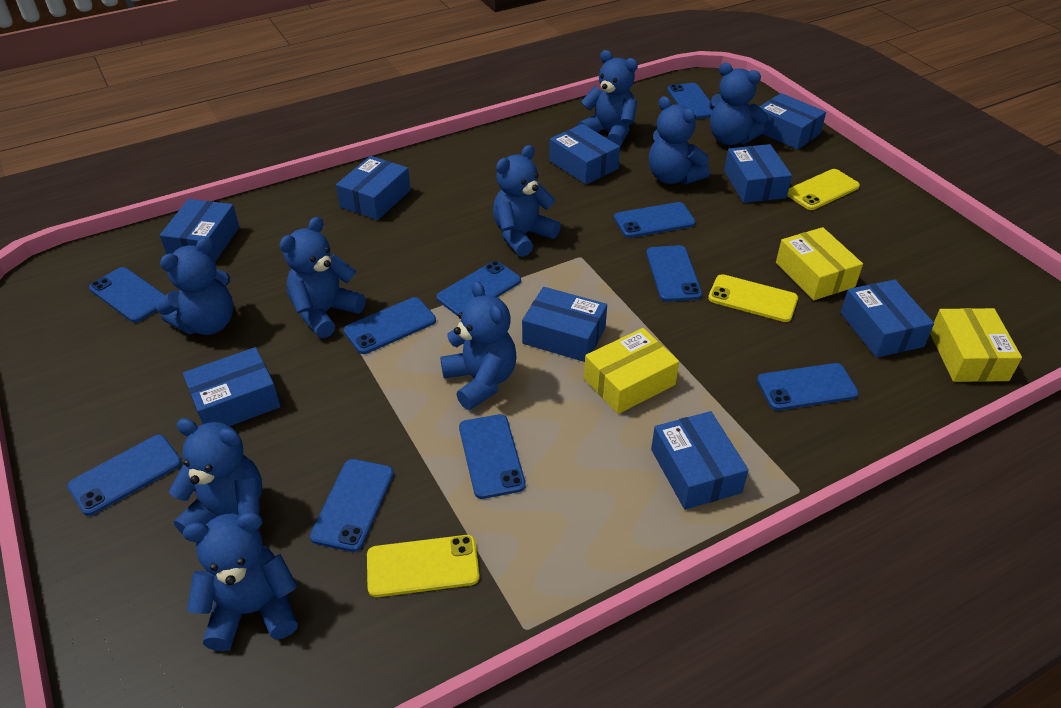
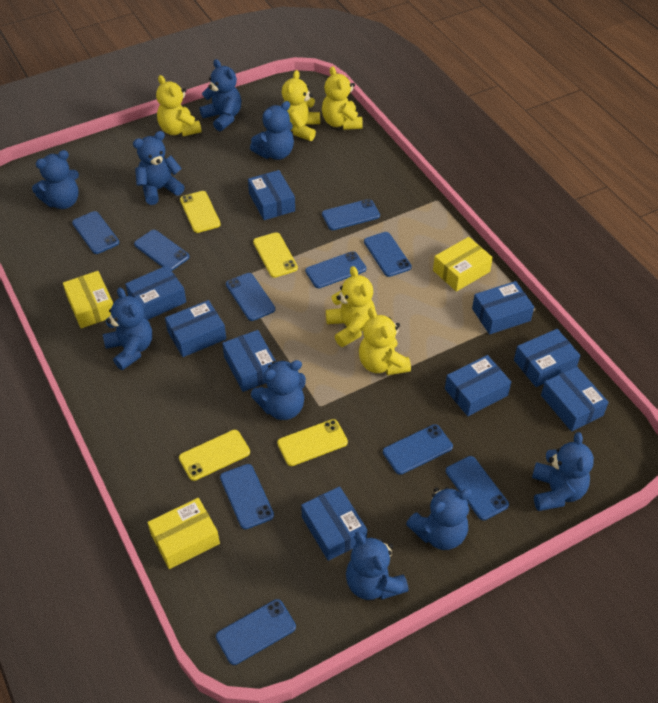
yellow phone: 3 -> 4
yellow teddy bear: 0 -> 5

